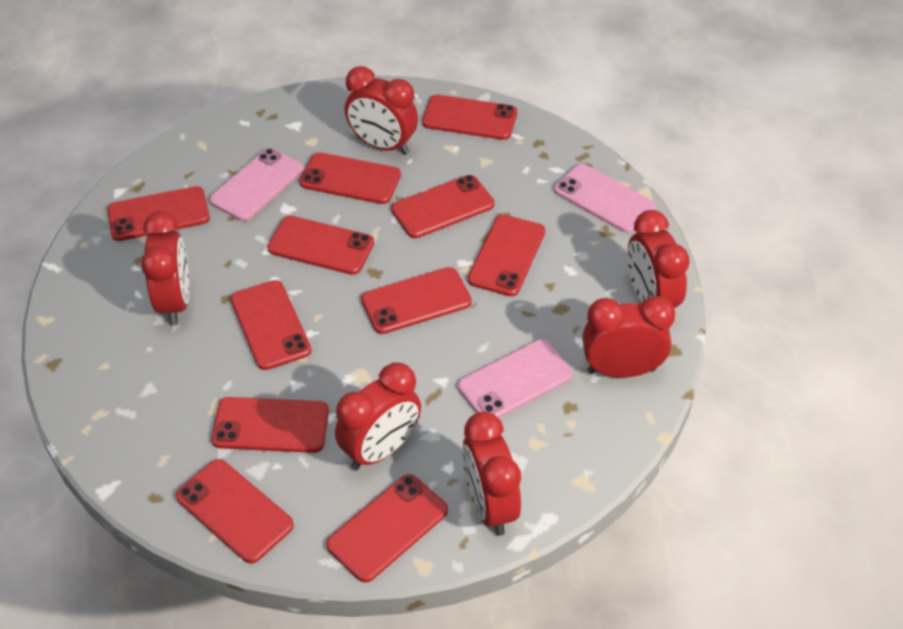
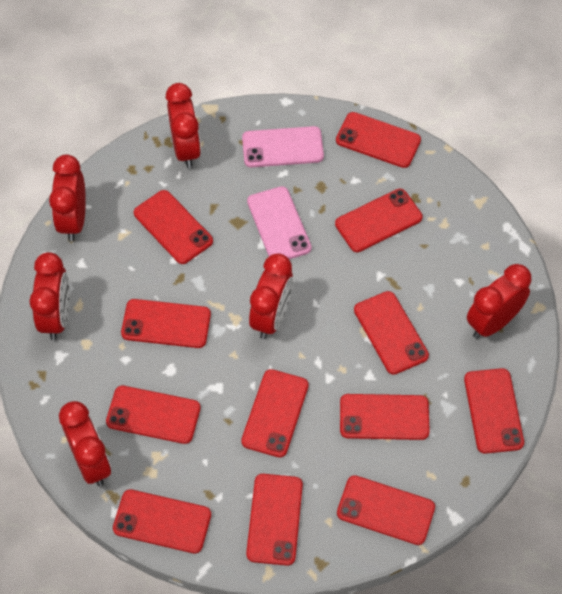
pink phone: 3 -> 2
red phone: 11 -> 12

